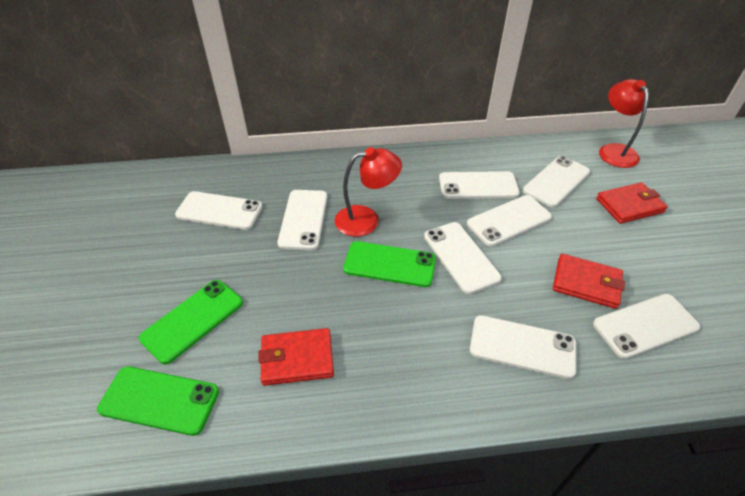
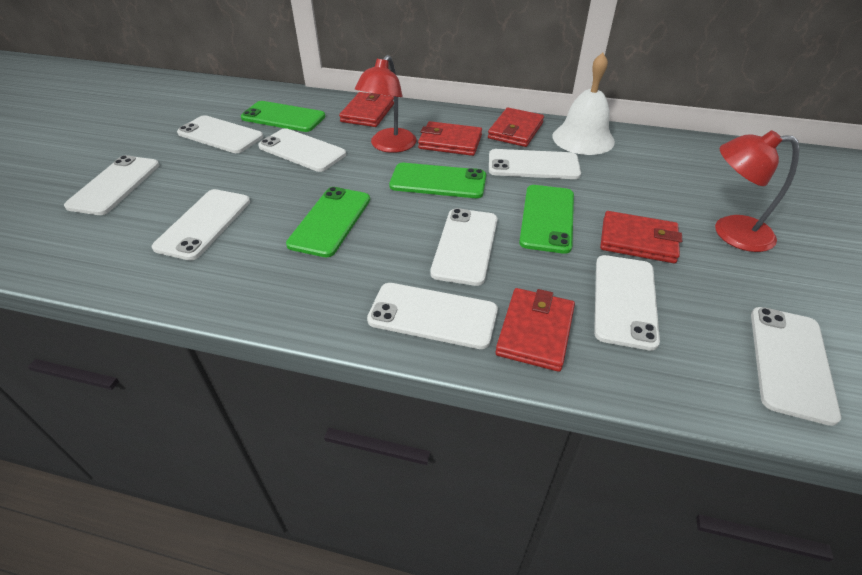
green phone: 3 -> 4
red wallet: 3 -> 5
white bell: 0 -> 1
white phone: 8 -> 9

